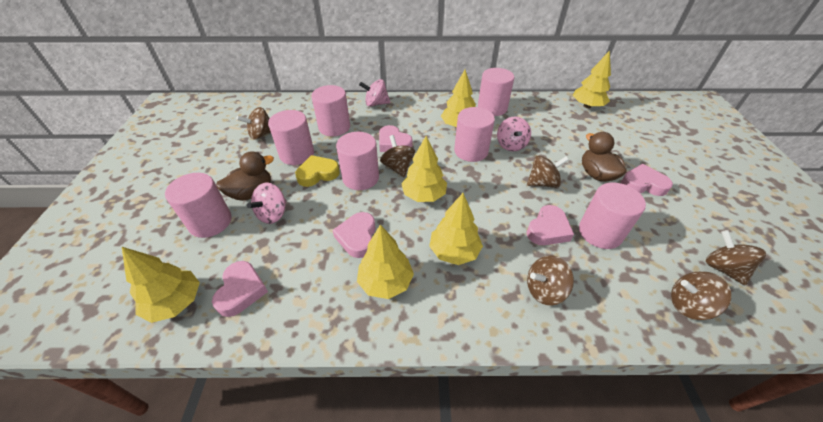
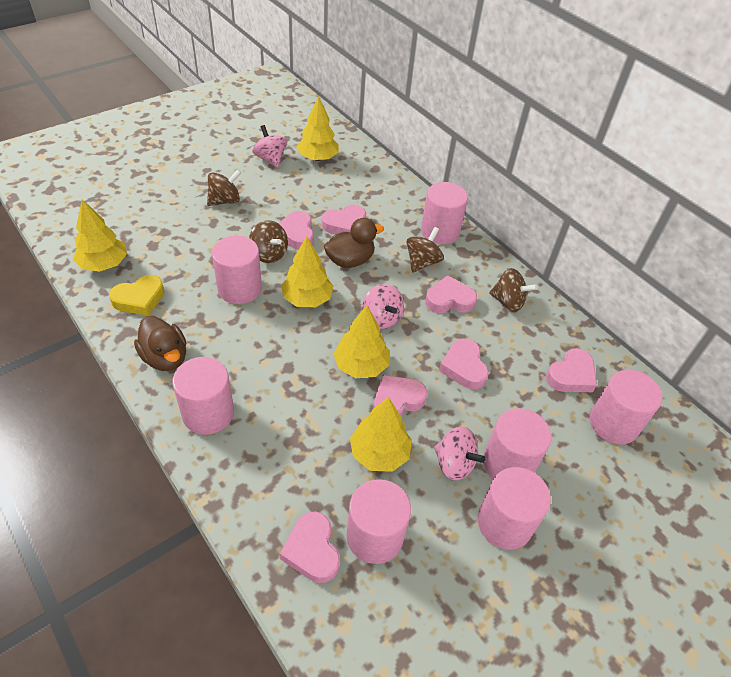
brown spinning top: 6 -> 4
pink heart: 5 -> 7
yellow tree: 6 -> 5

